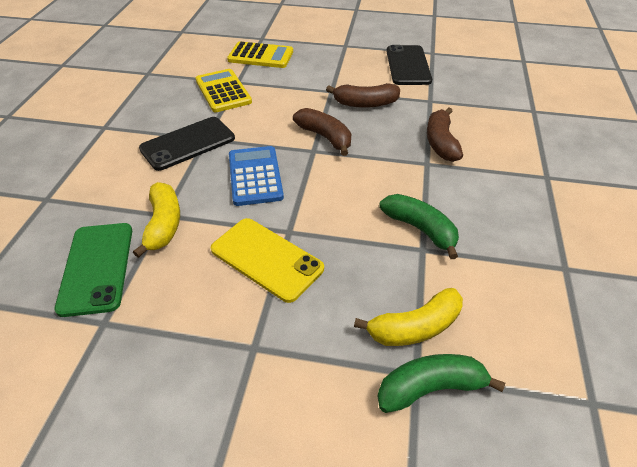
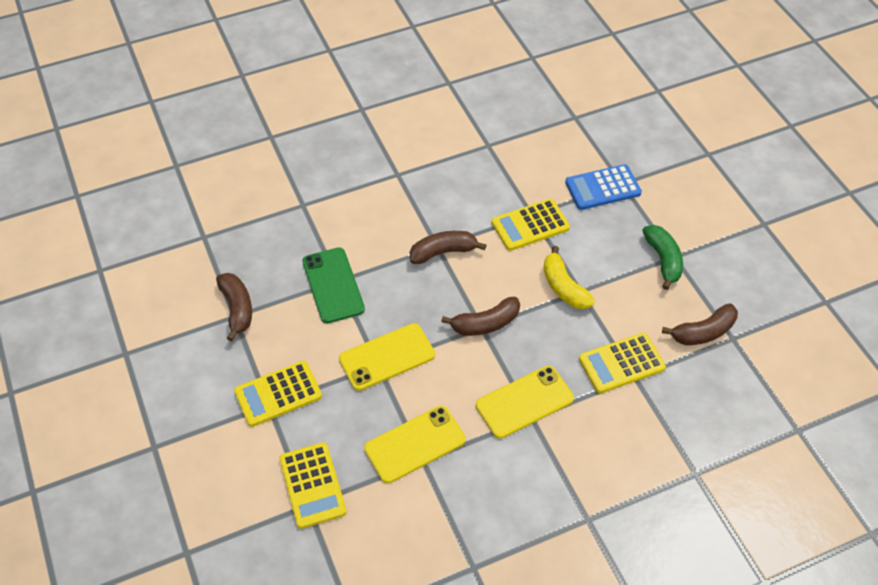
black phone: 2 -> 0
brown banana: 3 -> 4
green banana: 2 -> 1
yellow banana: 2 -> 1
yellow calculator: 2 -> 4
yellow phone: 1 -> 3

